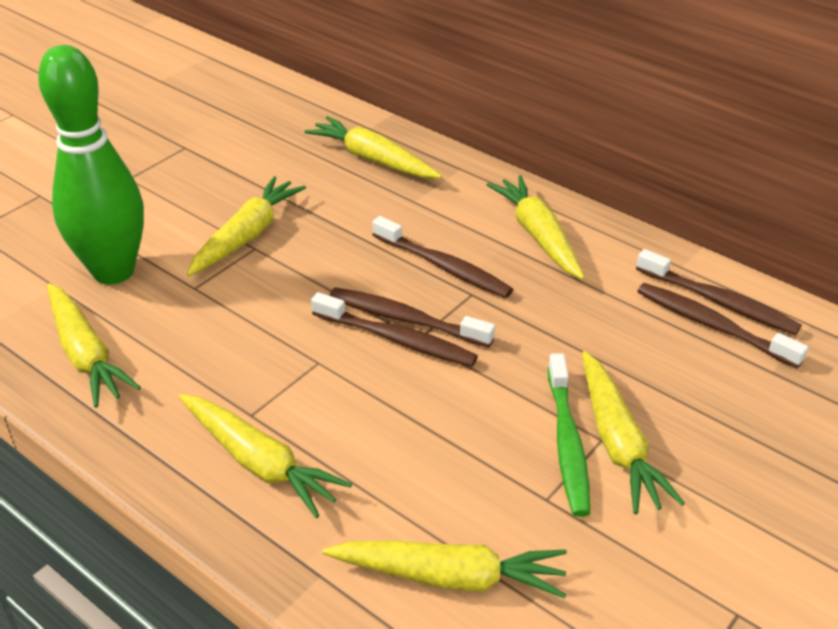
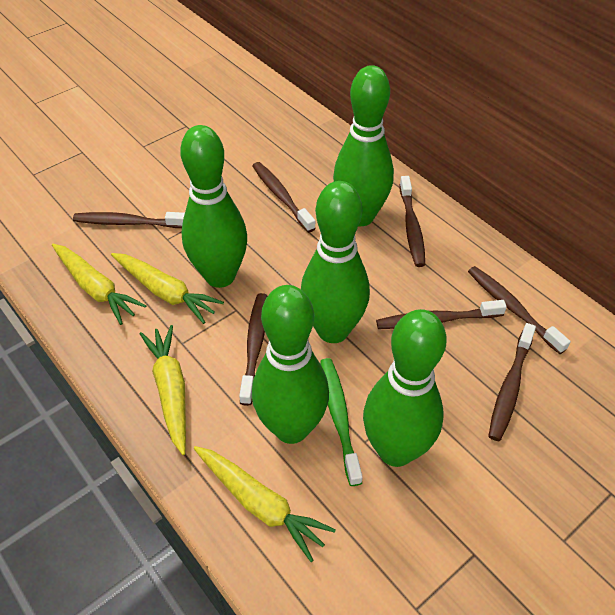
brown toothbrush: 5 -> 7
green bowling pin: 1 -> 5
yellow carrot: 7 -> 4

